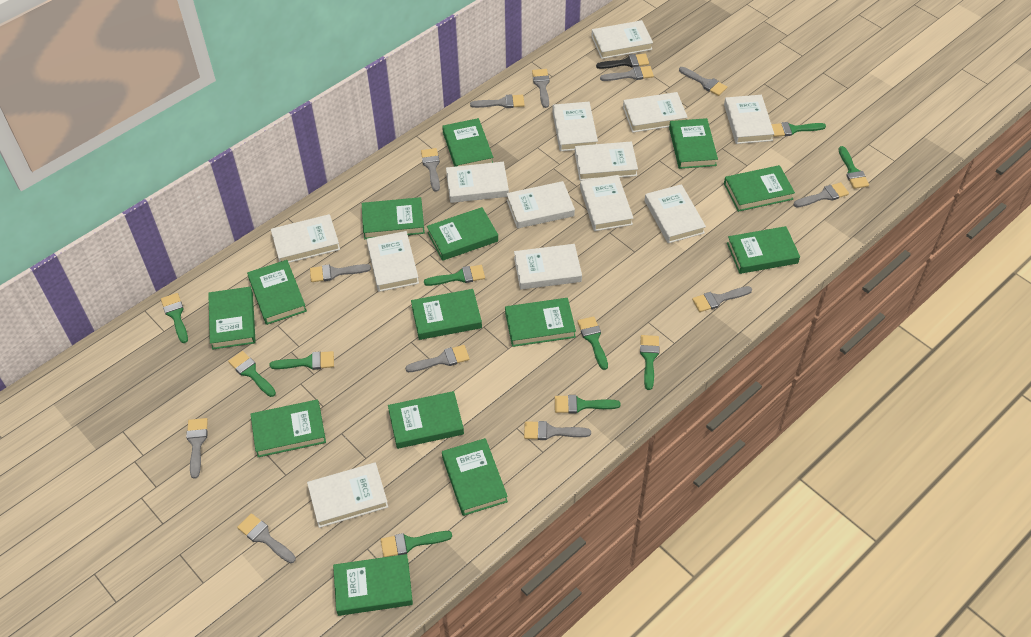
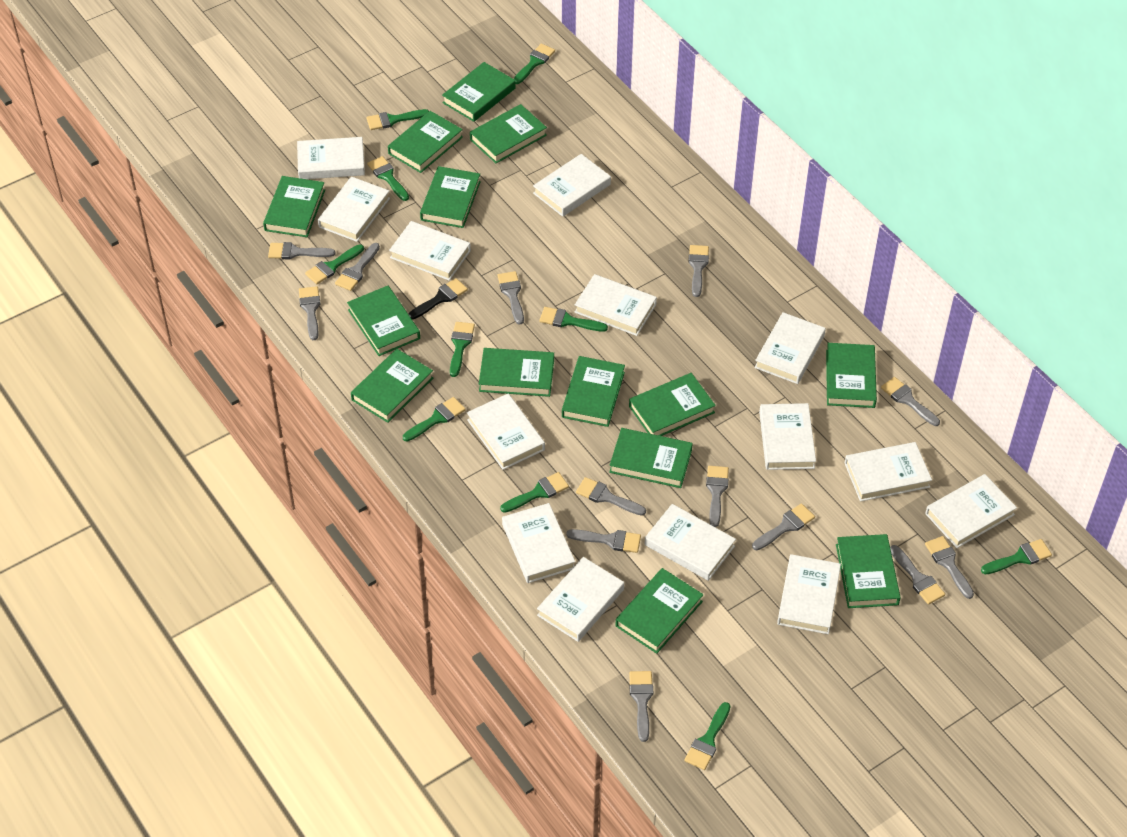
grey brush: 12 -> 13
white book: 13 -> 14

